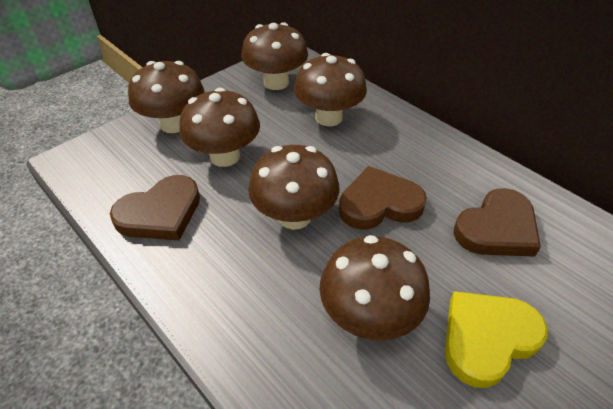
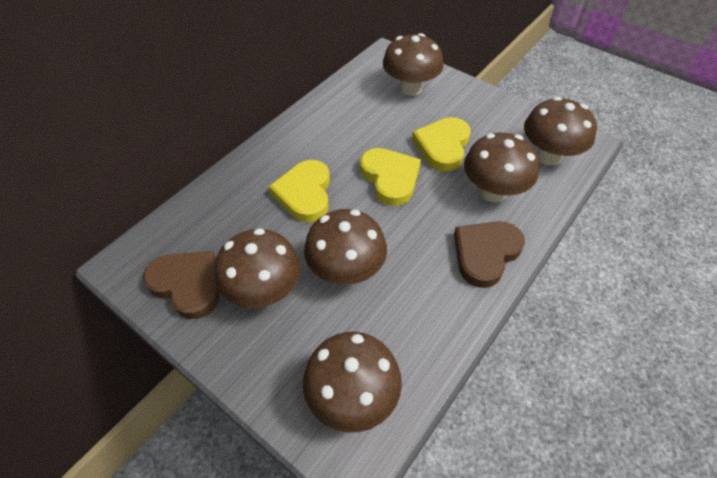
brown heart: 3 -> 2
yellow heart: 1 -> 3

